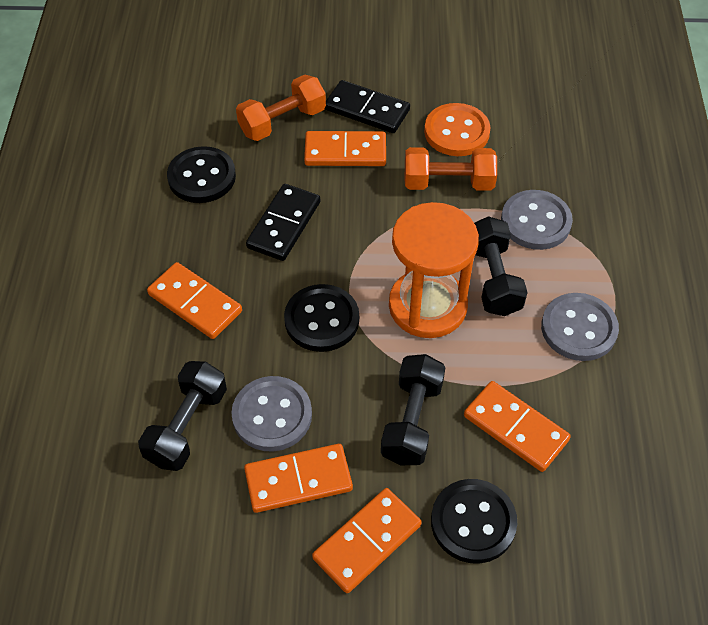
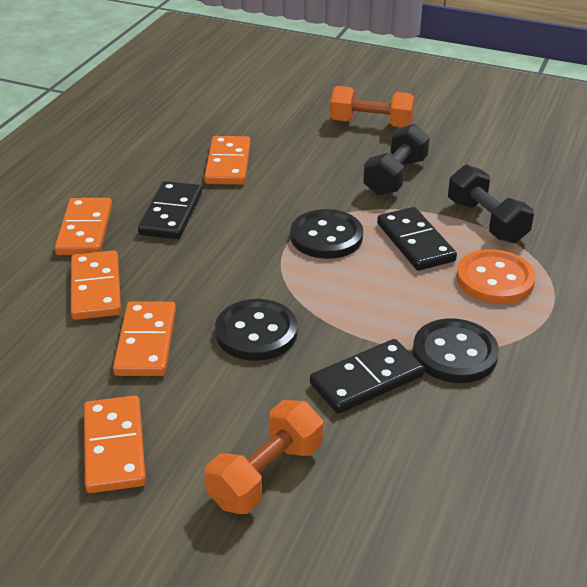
black domino: 2 -> 3
black dumbbell: 3 -> 2
grey button: 3 -> 0
orange hourglass: 1 -> 0

